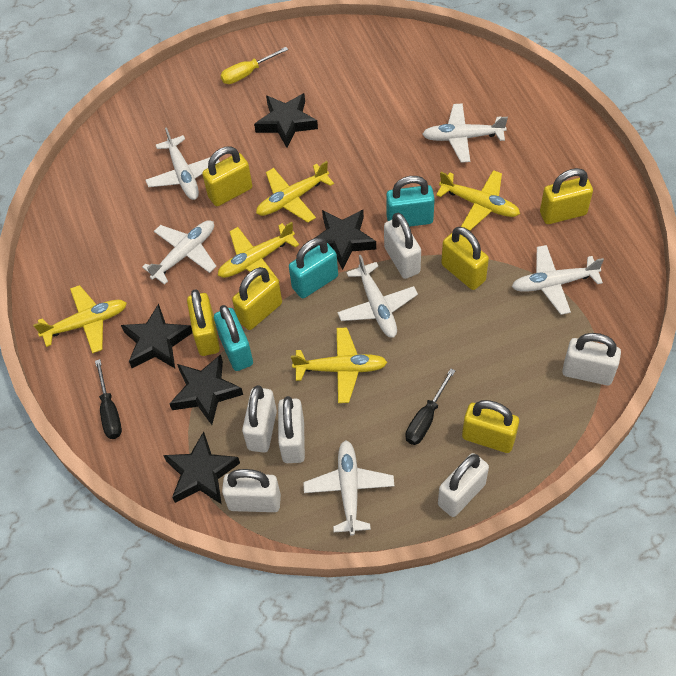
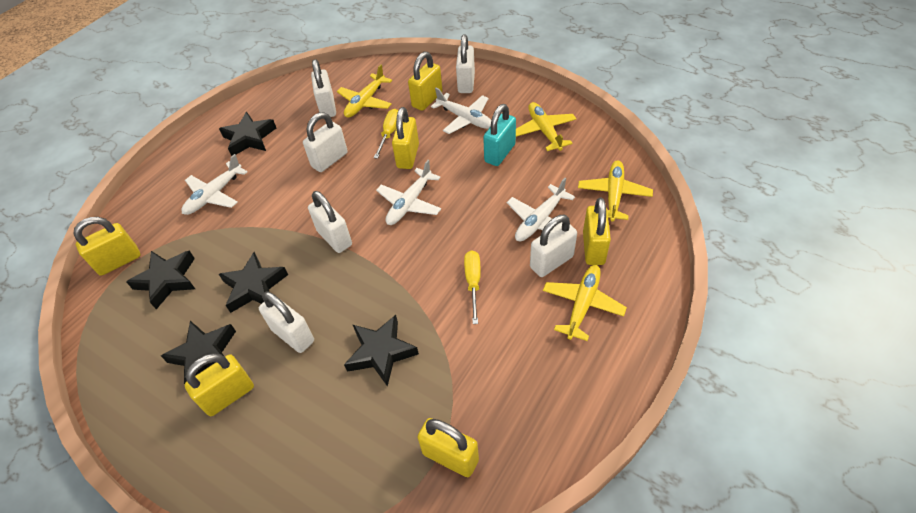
black screwdriver: 2 -> 0
turquoise padlock: 3 -> 1
white plane: 6 -> 4
yellow plane: 5 -> 4
yellow screwdriver: 1 -> 2

